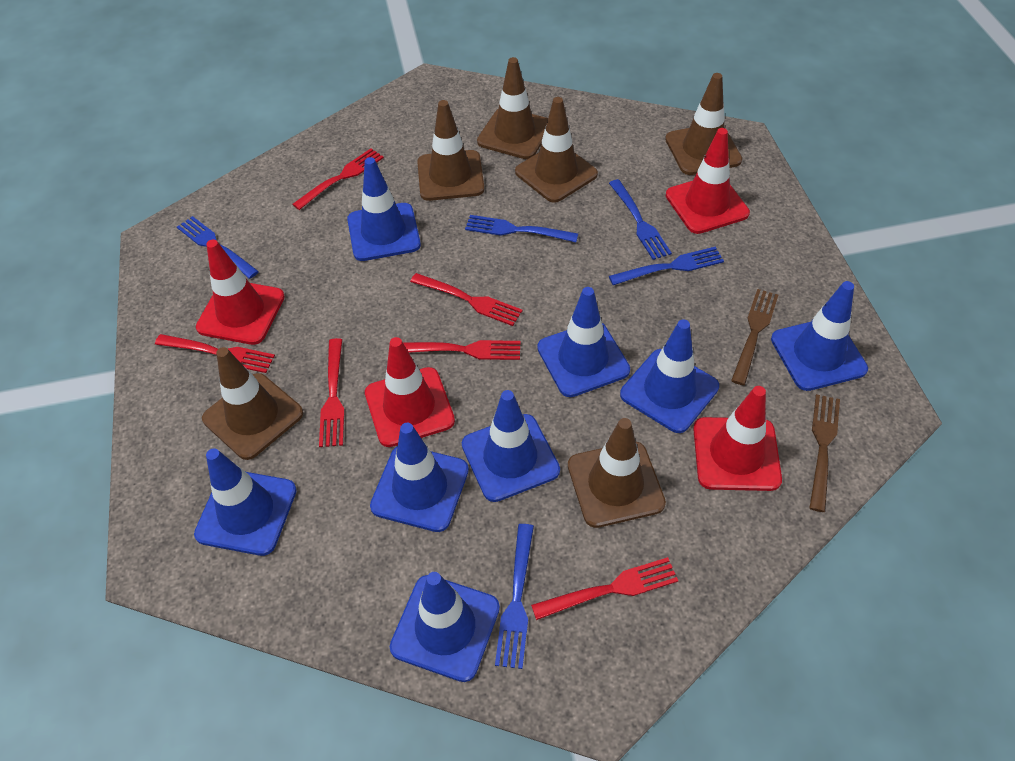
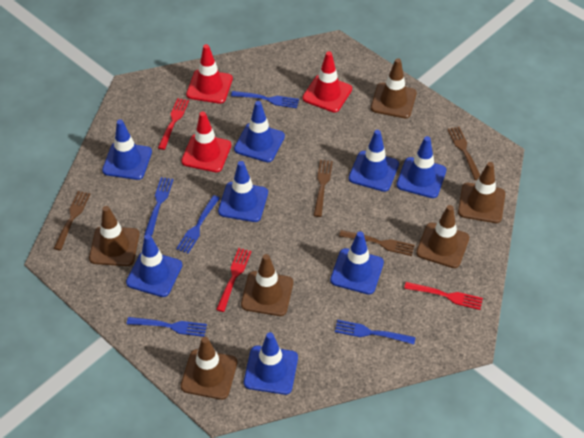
brown fork: 2 -> 4
red fork: 6 -> 3
red traffic cone: 4 -> 3

